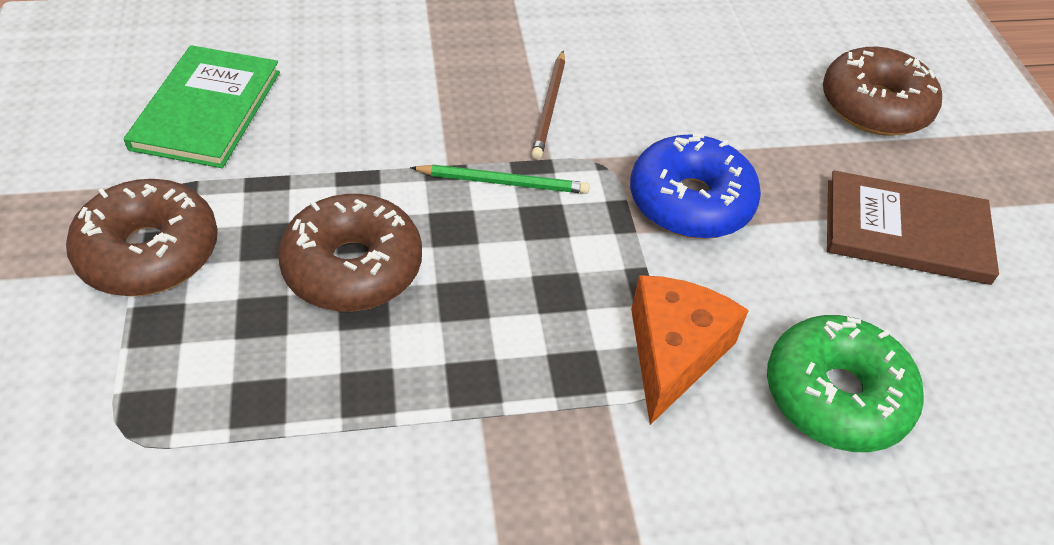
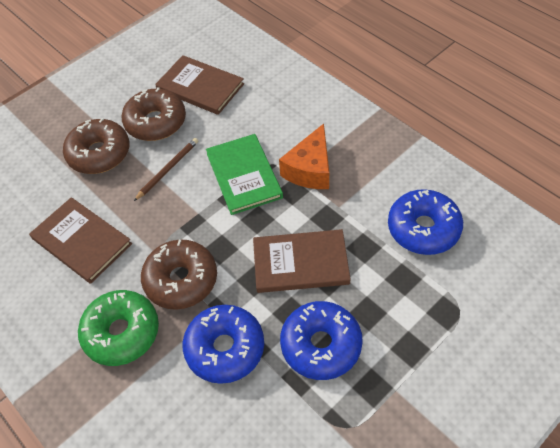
blue donut: 1 -> 3
brown book: 1 -> 3
green pencil: 1 -> 0

